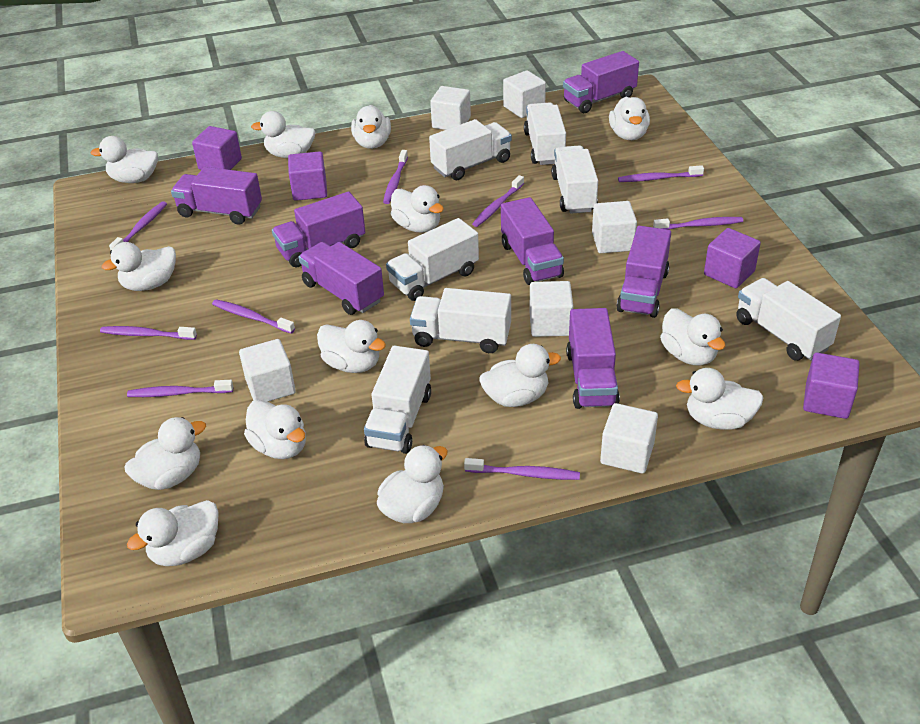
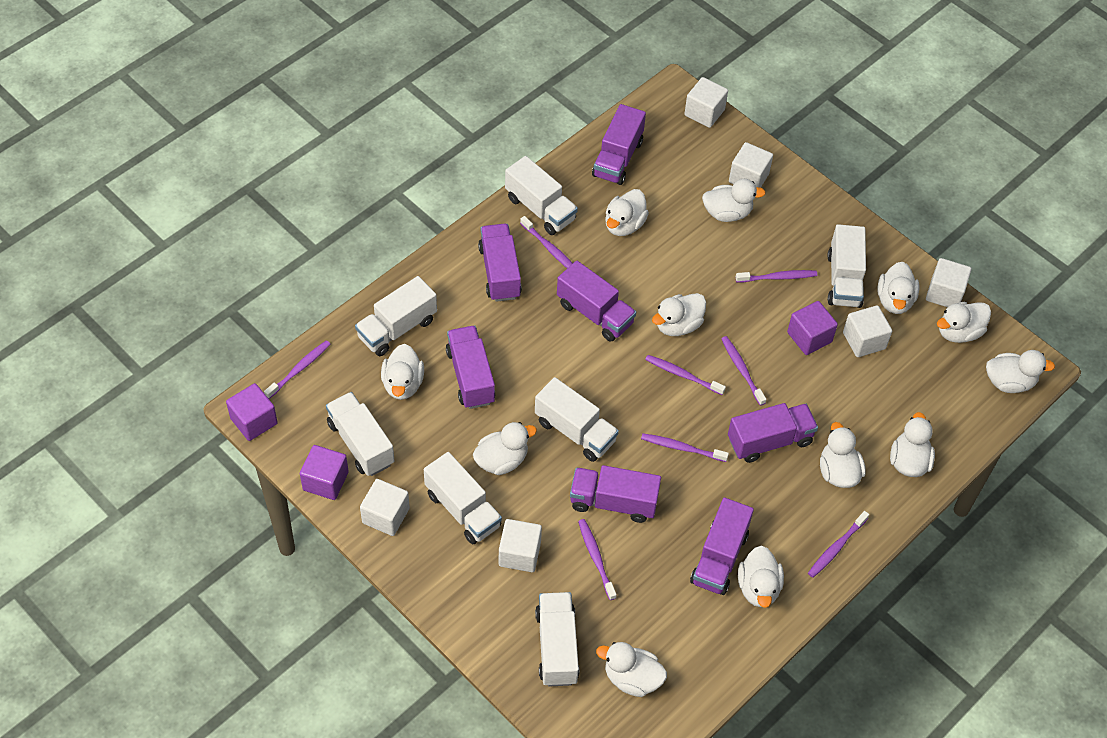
purple cube: 4 -> 3
purple toothbrush: 9 -> 8
white duck: 14 -> 12

